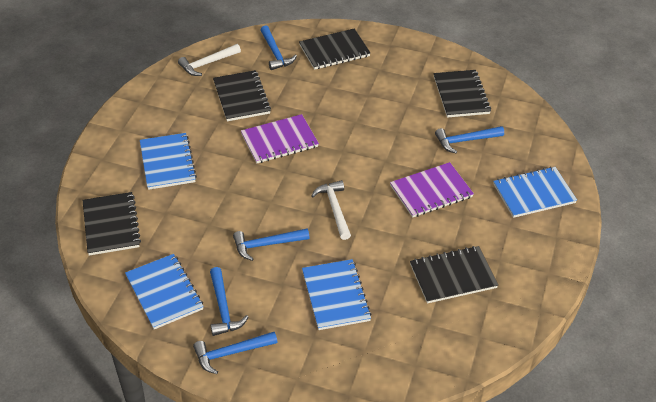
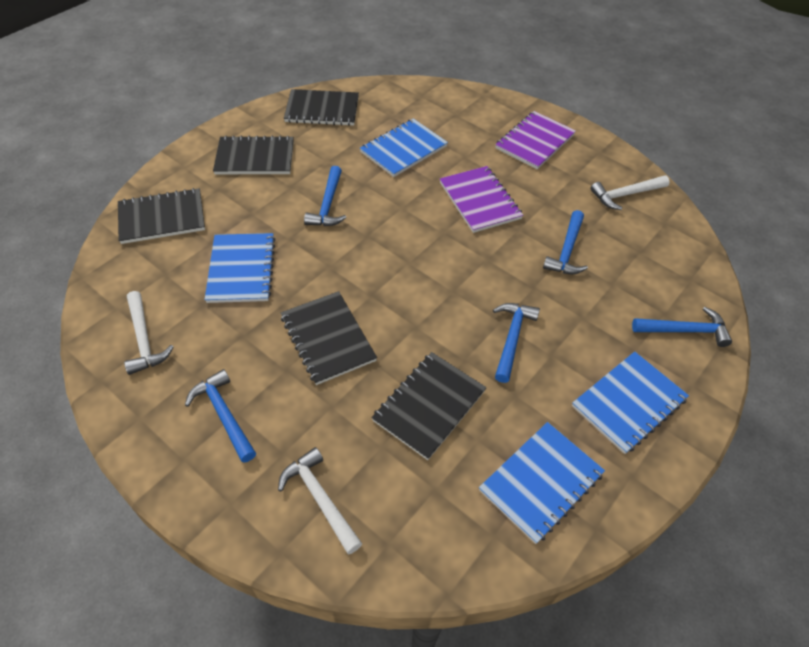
white hammer: 2 -> 3

